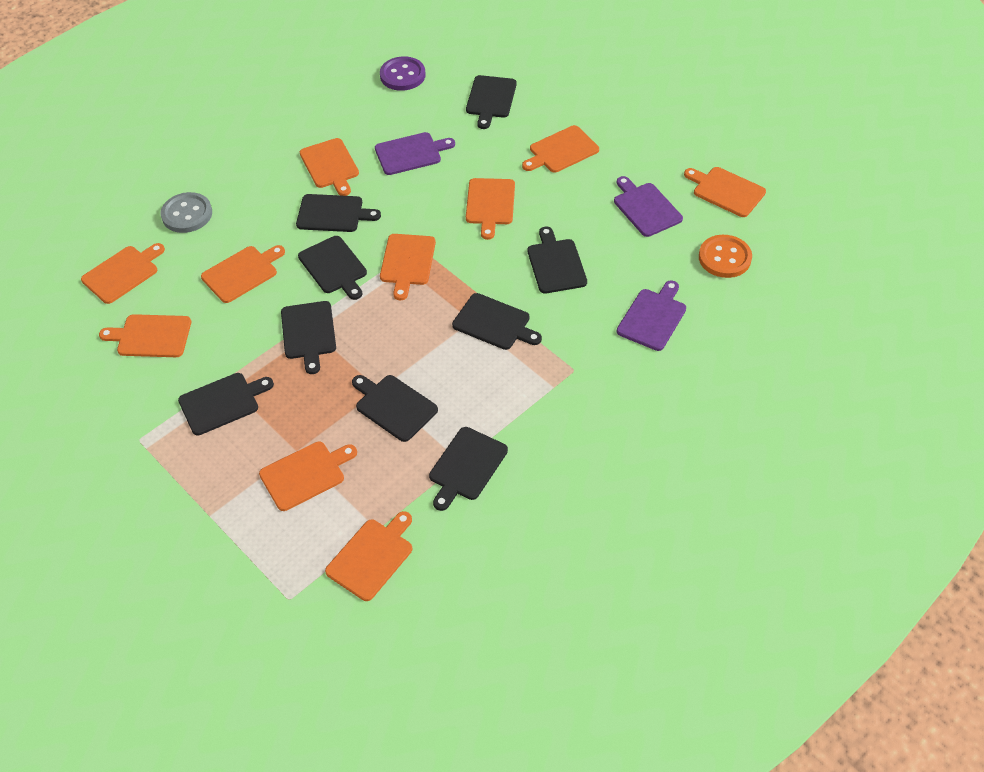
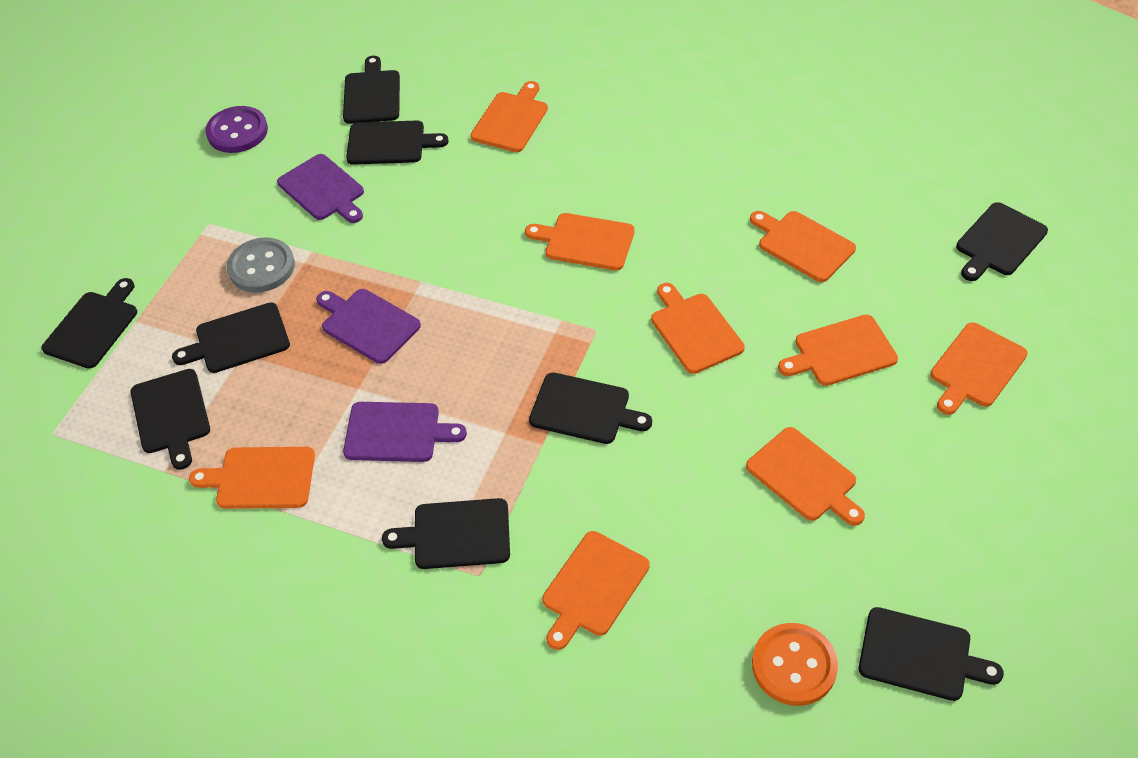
orange cutting board: 10 -> 9

